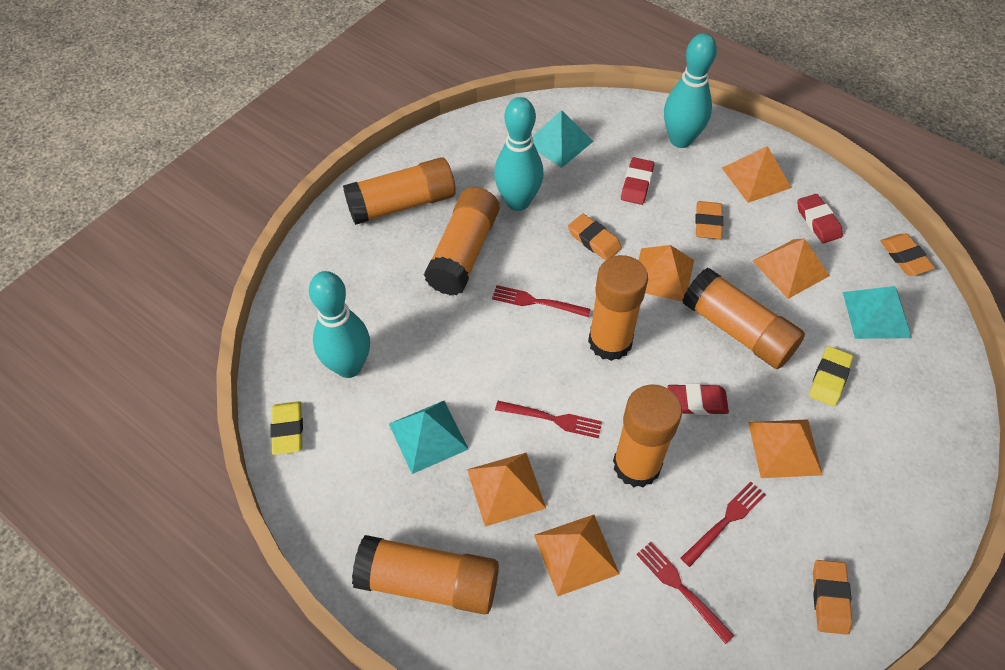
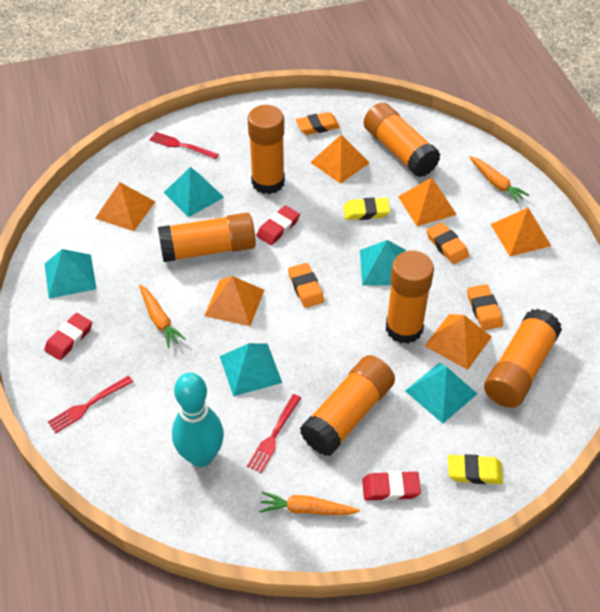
orange carrot: 0 -> 3
red fork: 4 -> 3
turquoise bowling pin: 3 -> 1
turquoise pyramid: 3 -> 5

